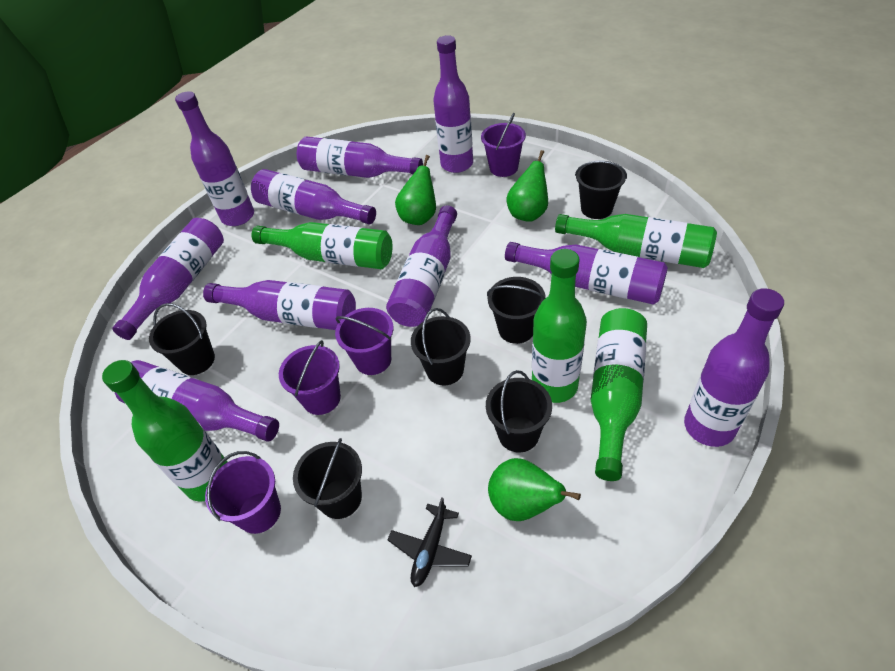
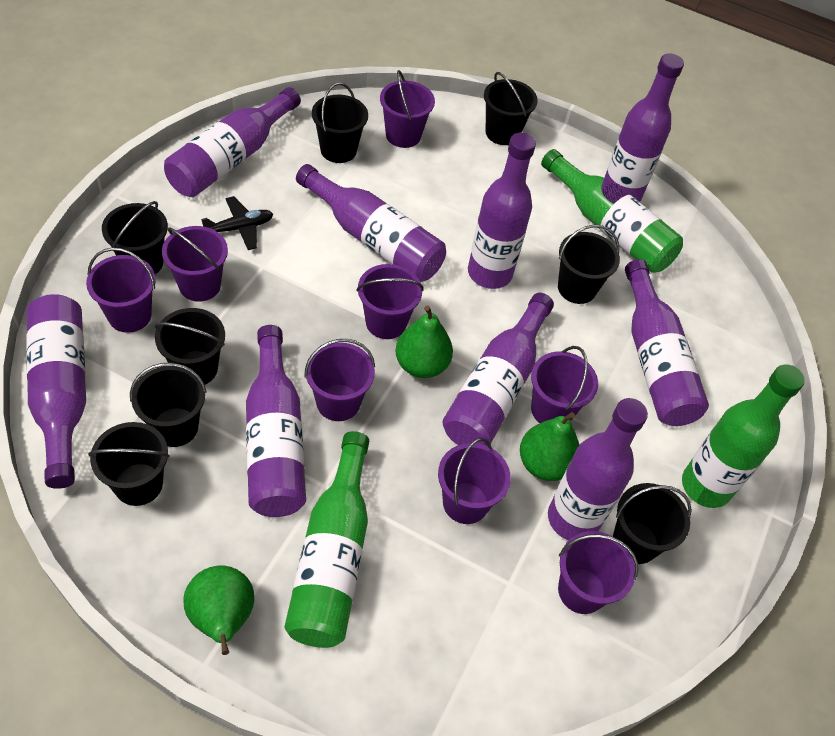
black bucket: 6 -> 8
green bottle: 5 -> 3
purple bottle: 10 -> 9
purple bucket: 4 -> 8

